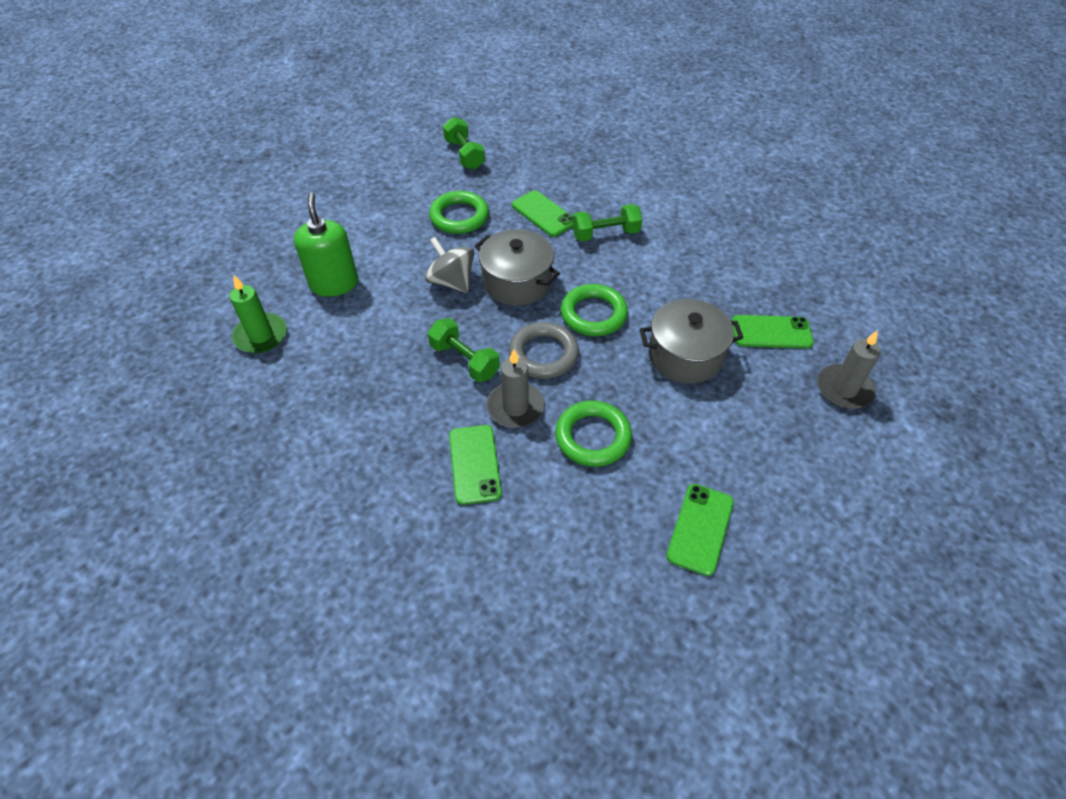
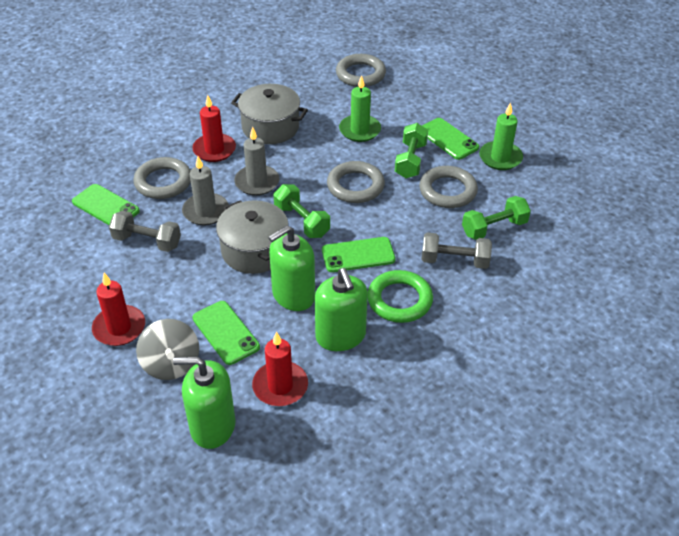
green candle: 1 -> 2
green ring: 3 -> 1
green soap dispenser: 1 -> 3
grey dumbbell: 0 -> 2
grey ring: 1 -> 4
red candle: 0 -> 3

